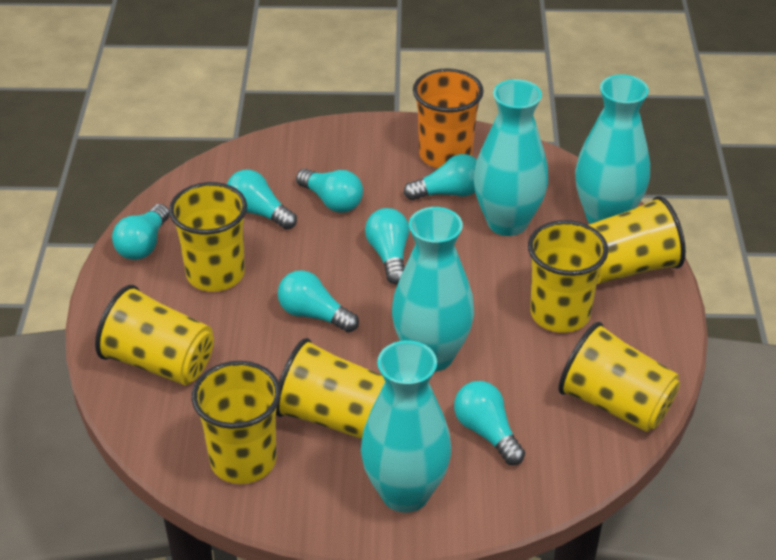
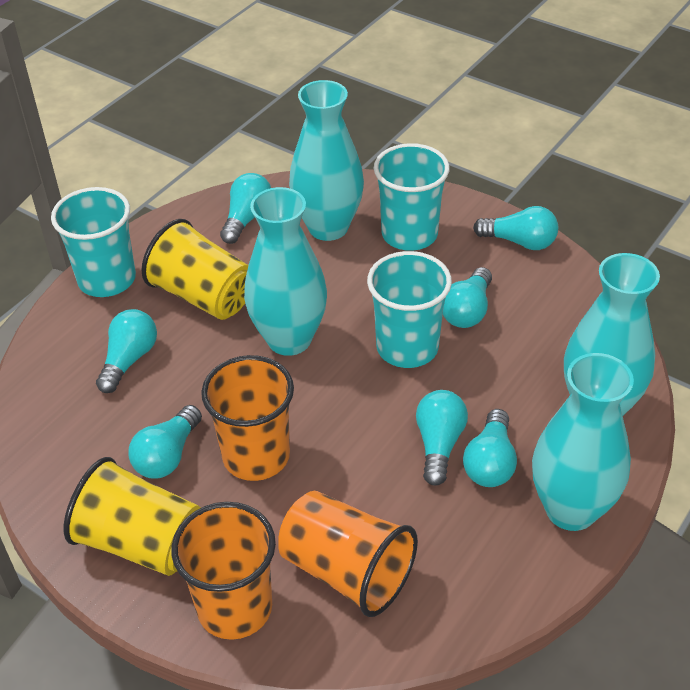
orange cup: 1 -> 3
turquoise cup: 0 -> 3
yellow cup: 7 -> 2

